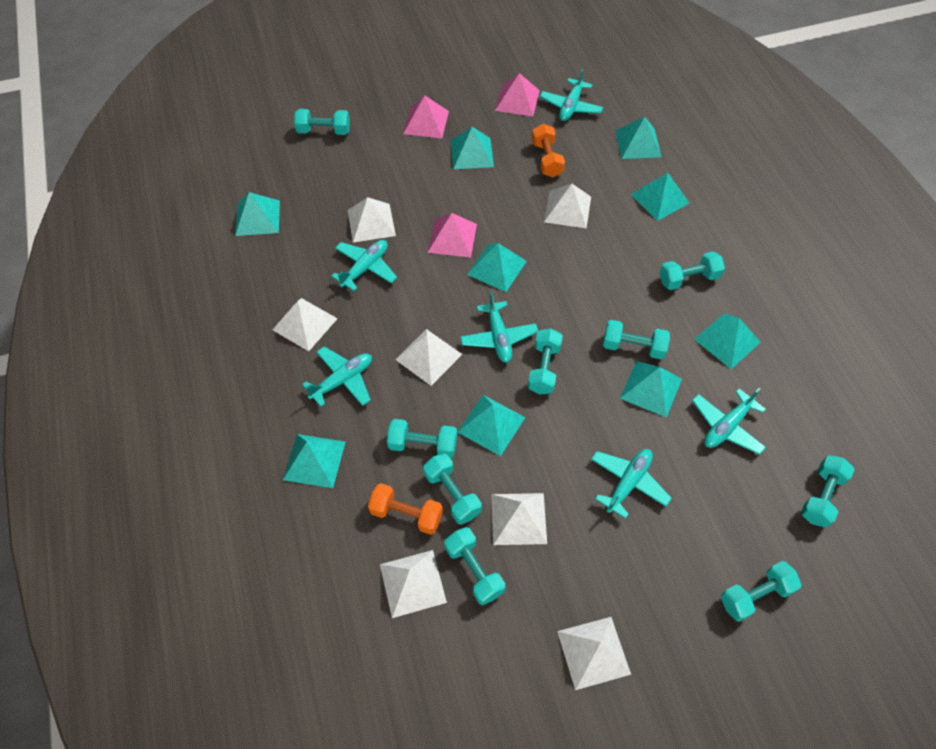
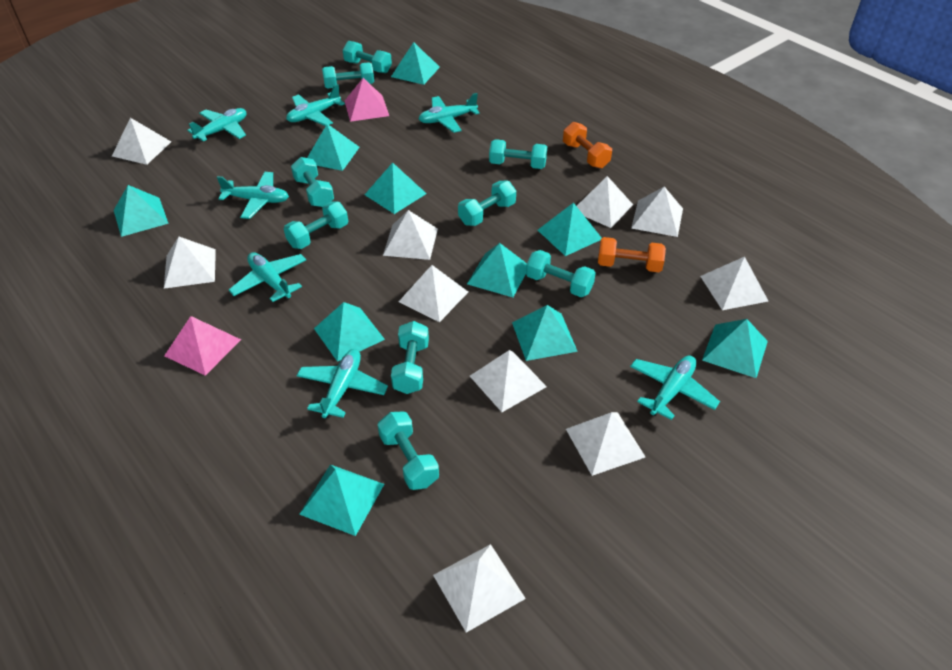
pink pyramid: 3 -> 2
turquoise plane: 6 -> 7
turquoise pyramid: 9 -> 10
white pyramid: 7 -> 10

